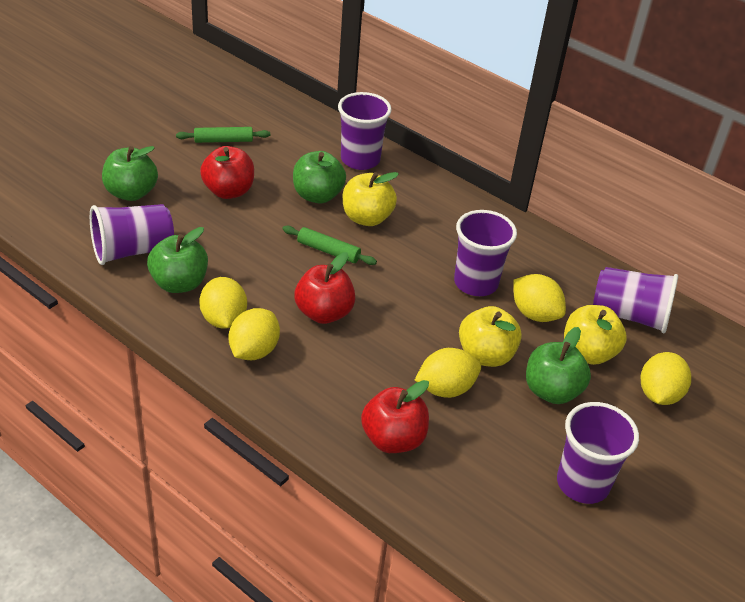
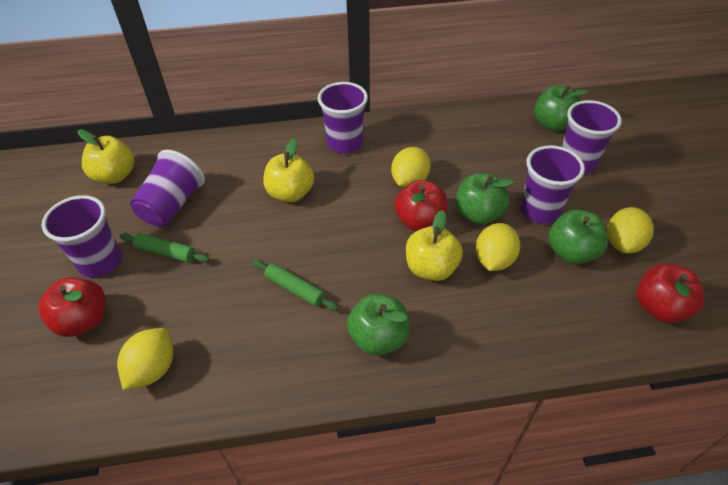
yellow lemon: 5 -> 4

